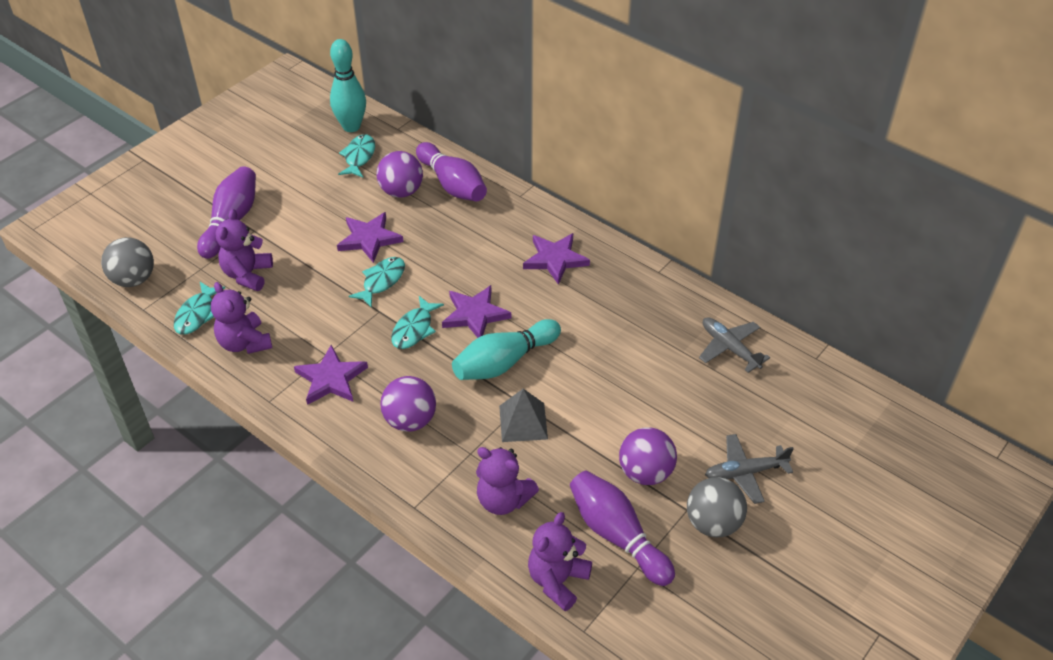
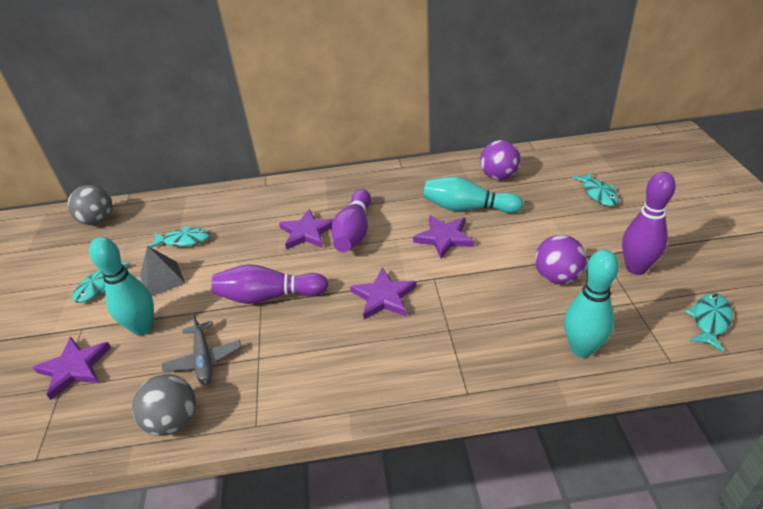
grey plane: 2 -> 1
purple ball: 3 -> 2
purple teddy bear: 4 -> 0
turquoise bowling pin: 2 -> 3

